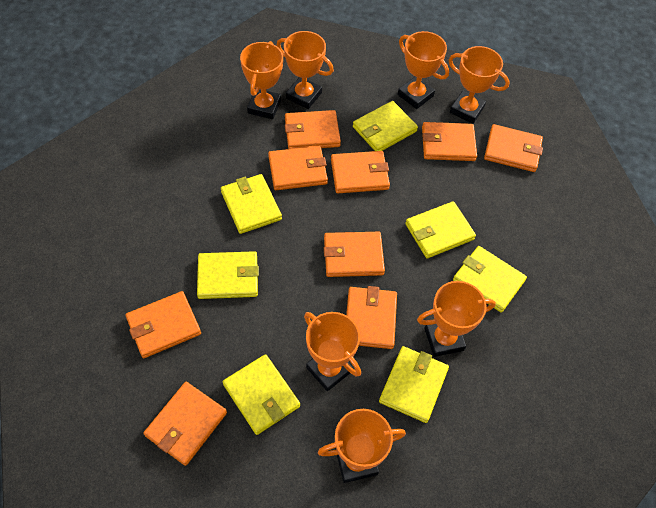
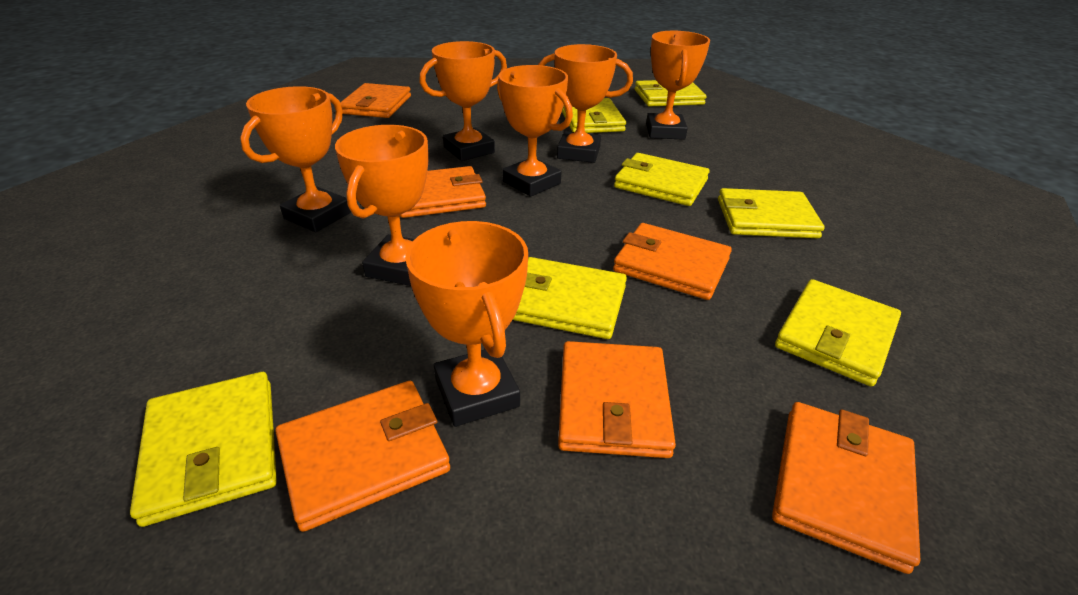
orange wallet: 9 -> 6

